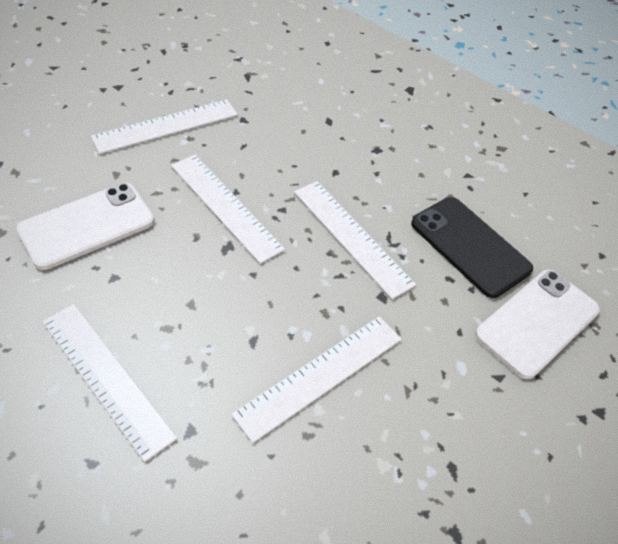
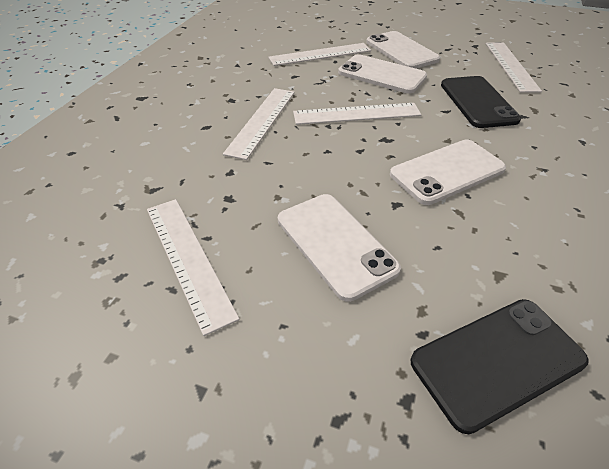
black phone: 1 -> 2
white phone: 2 -> 4

